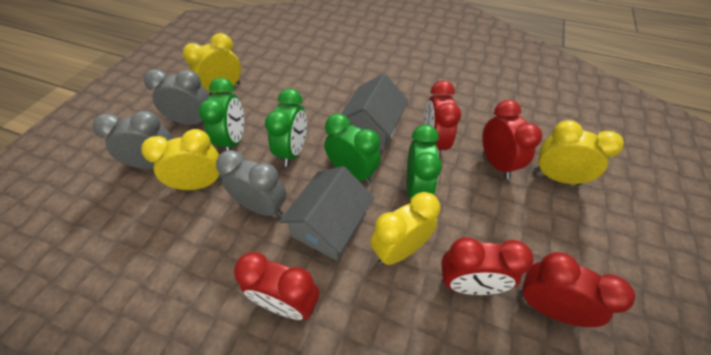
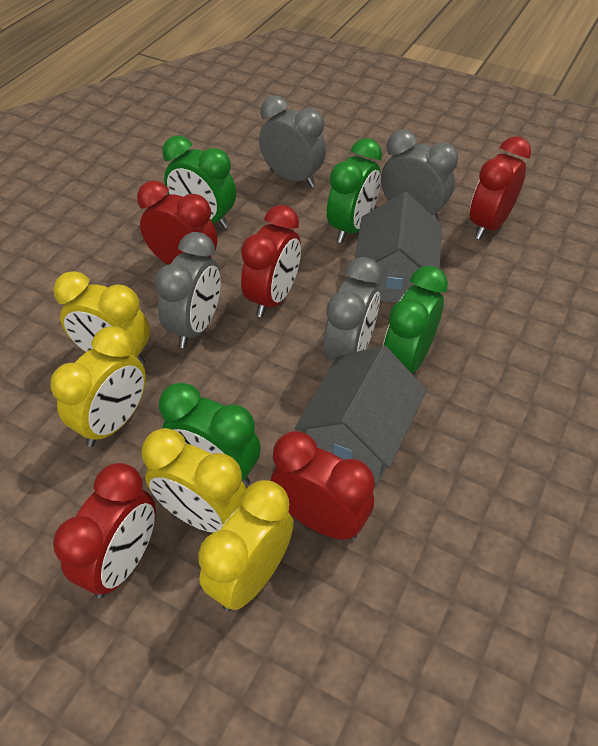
grey clock: 3 -> 4

